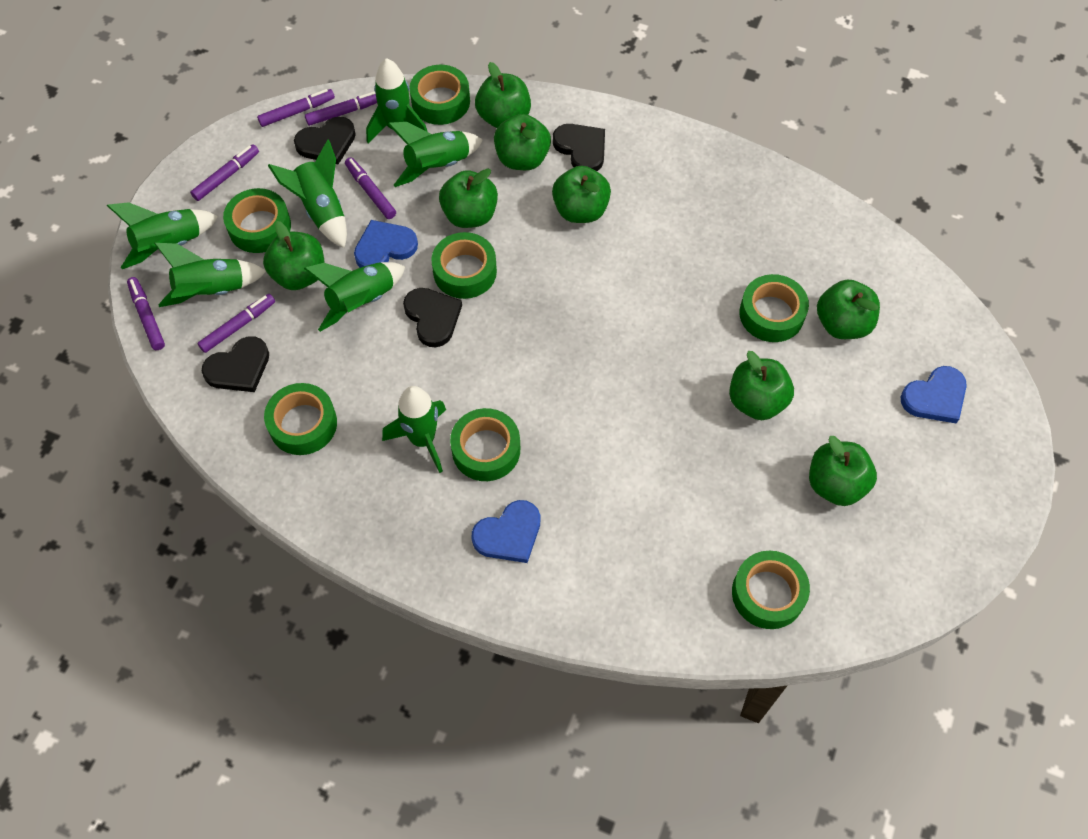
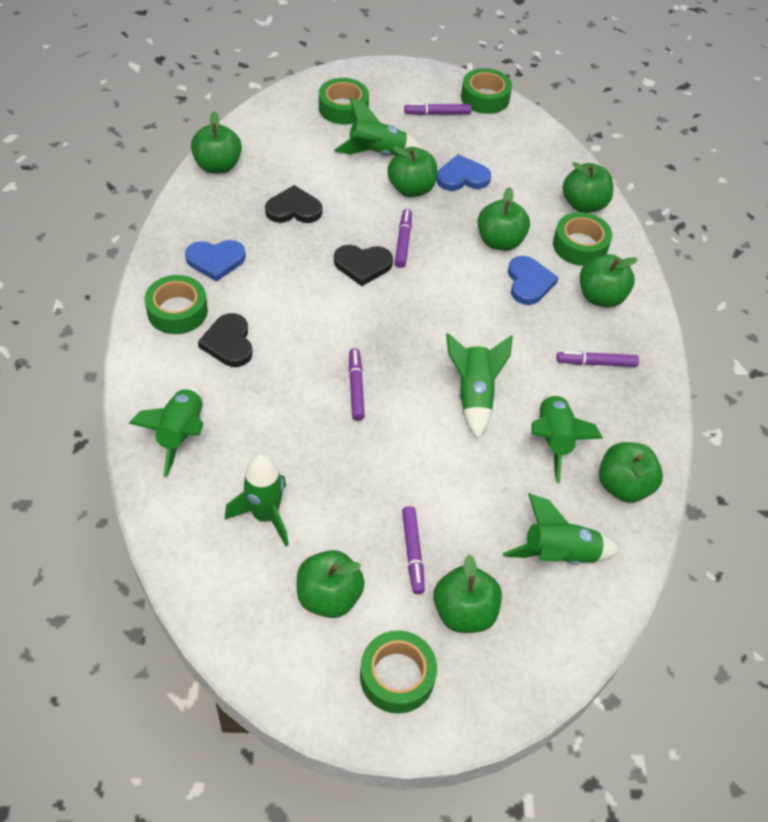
black heart: 4 -> 3
green rocket: 7 -> 6
green tape: 7 -> 5
purple marker: 6 -> 5

